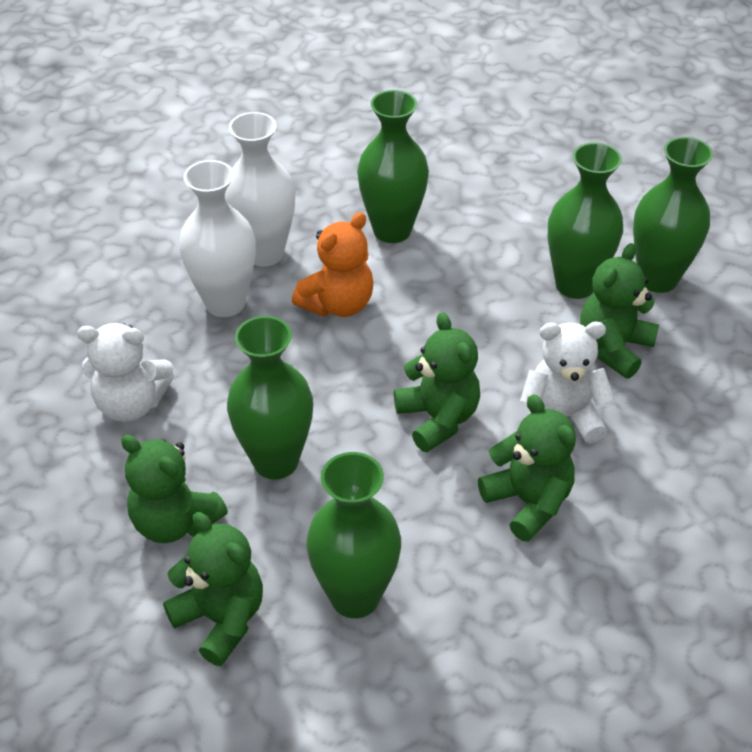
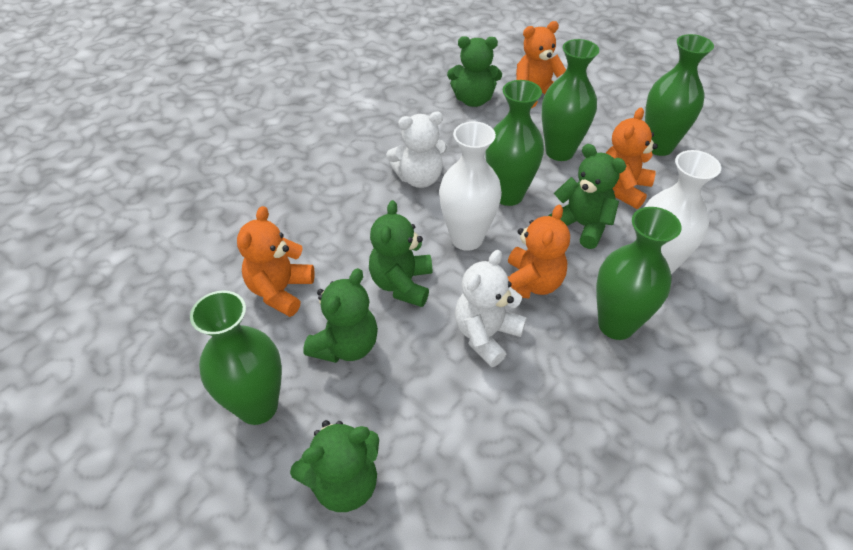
orange teddy bear: 1 -> 4

